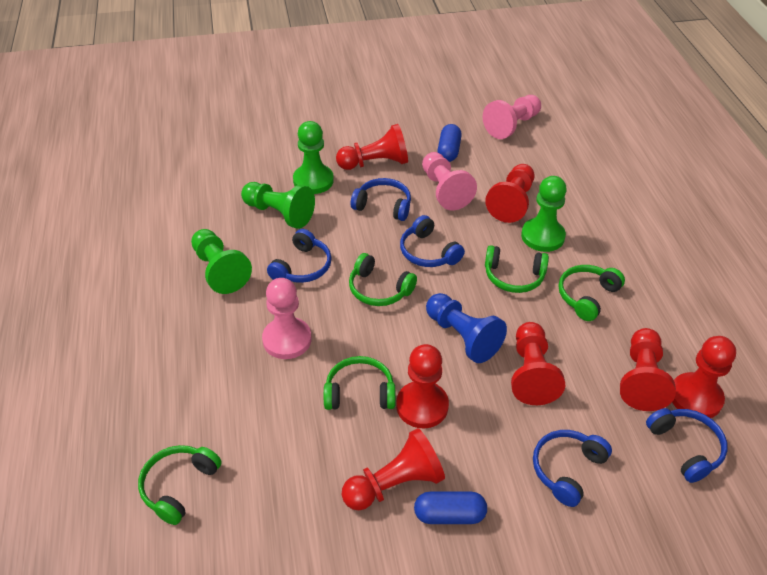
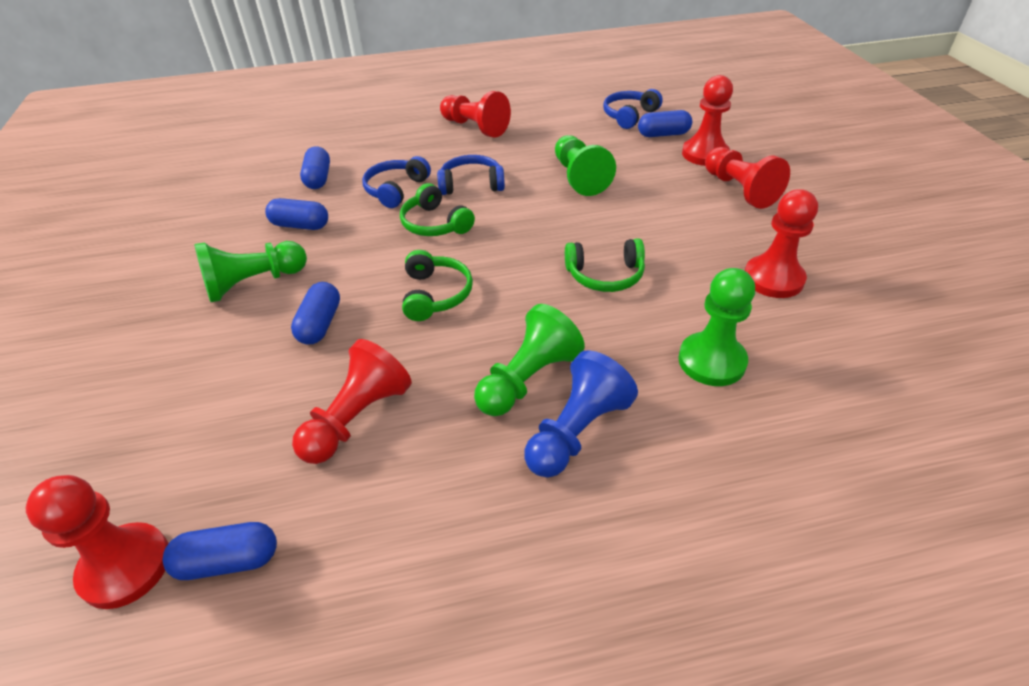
blue capsule: 2 -> 5
blue headphones: 5 -> 3
green headphones: 5 -> 3
pink pawn: 3 -> 0
red pawn: 7 -> 6

